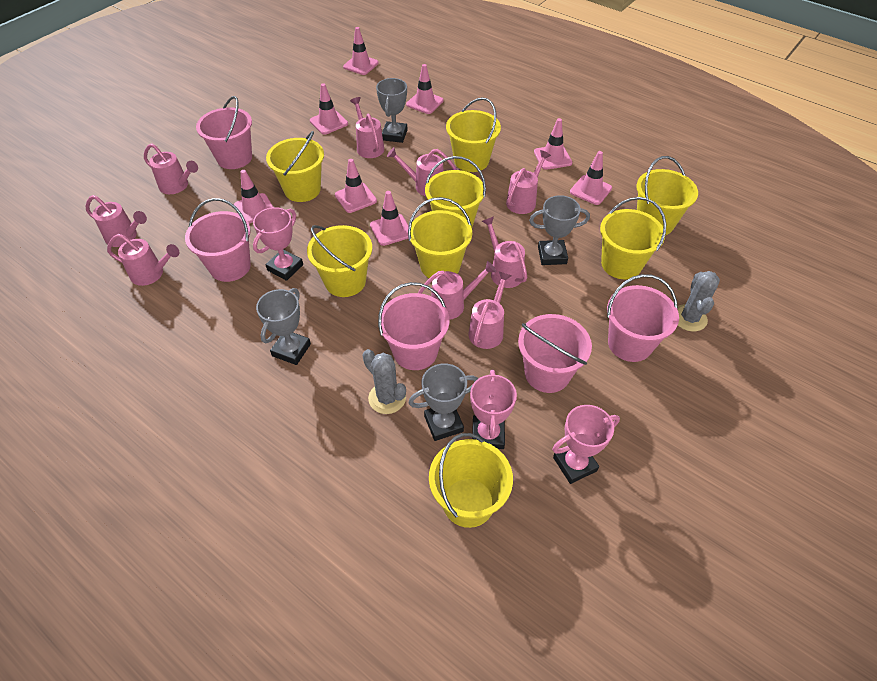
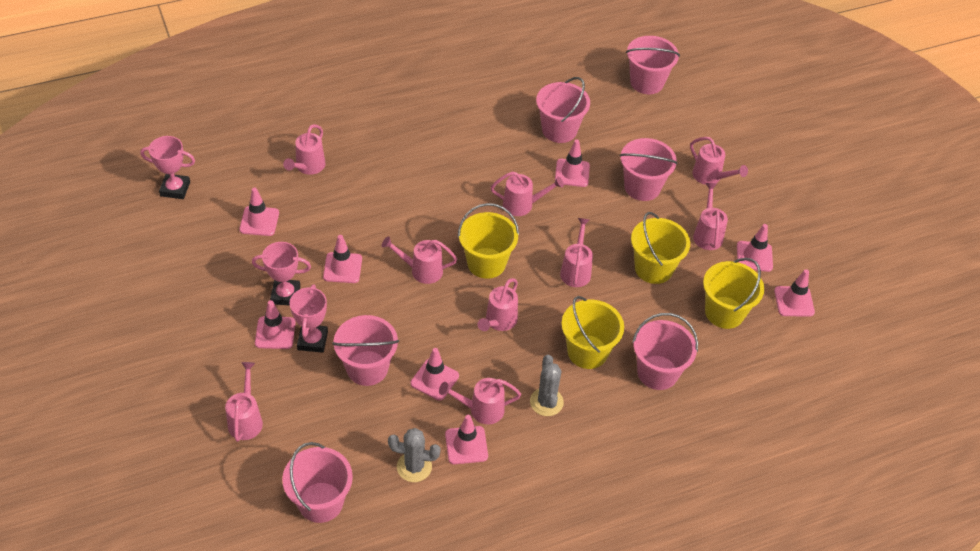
grey trophy: 4 -> 0
pink bucket: 5 -> 6
yellow bucket: 8 -> 4

